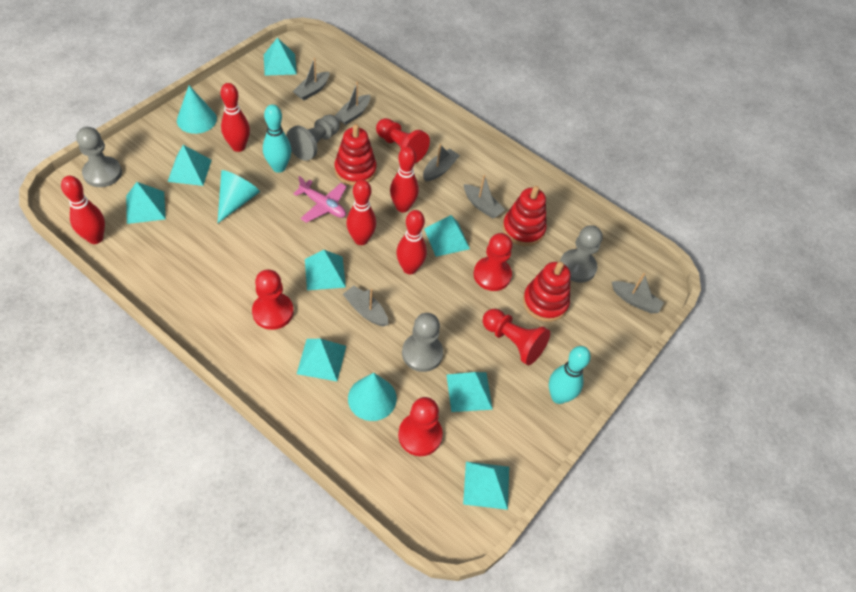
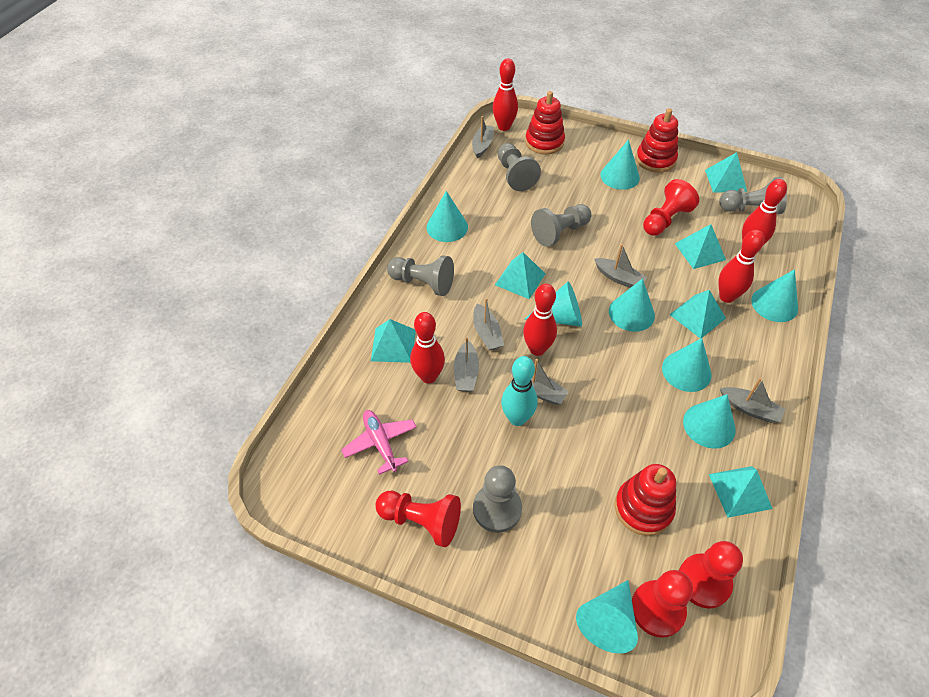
grey pawn: 4 -> 5
red pawn: 5 -> 4
turquoise bowling pin: 2 -> 1
turquoise cone: 3 -> 8
turquoise pyramid: 8 -> 6

